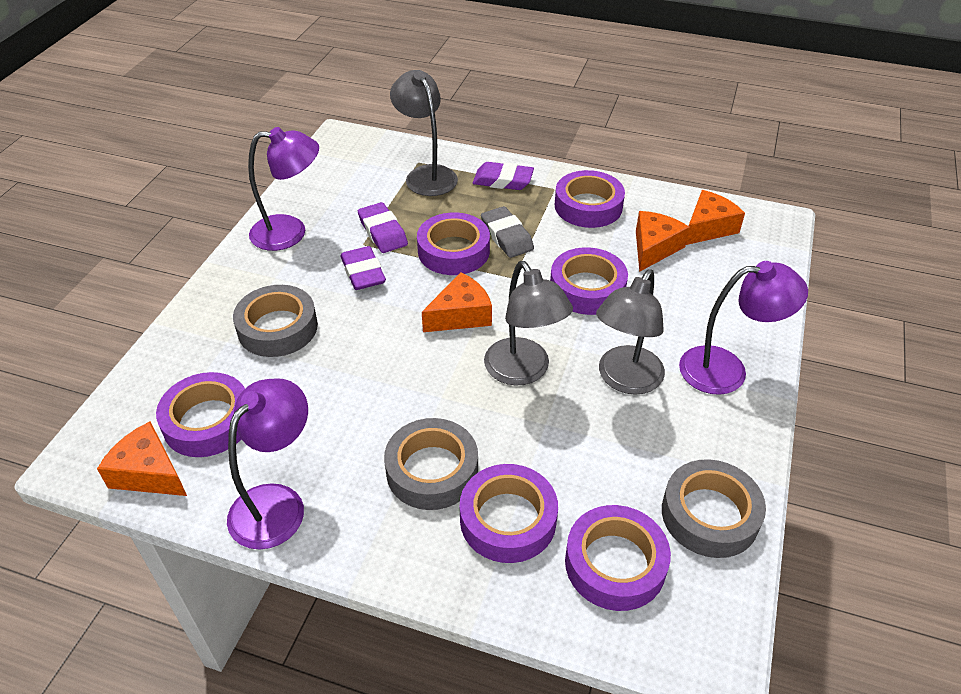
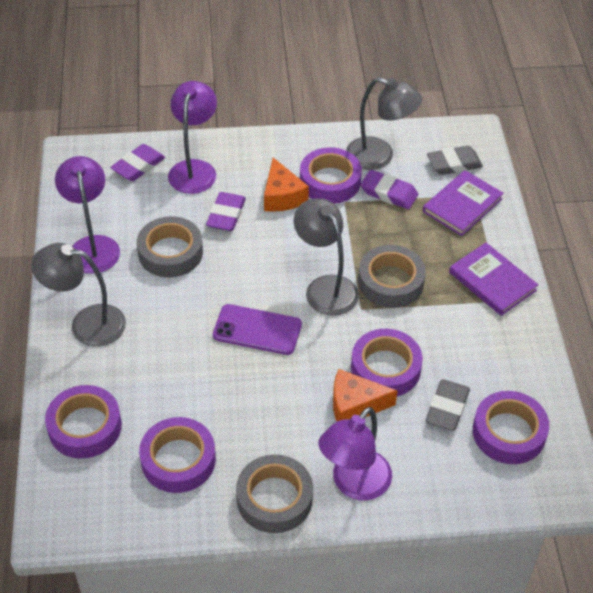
grey eraser: 1 -> 2
orange cheese: 4 -> 2
purple book: 0 -> 2
purple phone: 0 -> 1
purple tape: 6 -> 5

